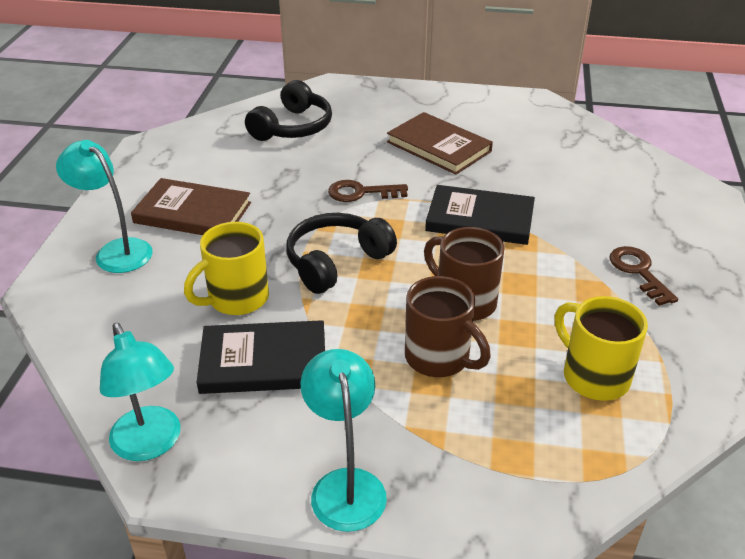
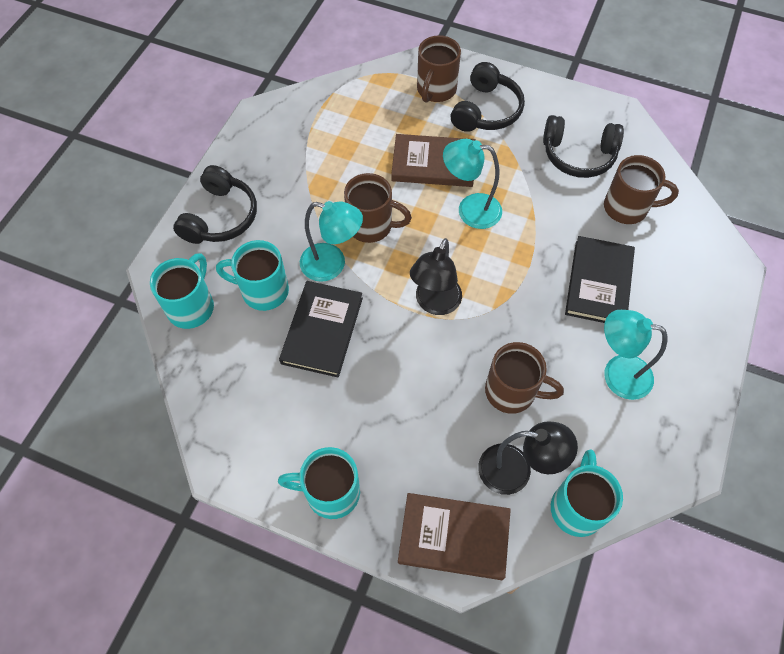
black headphones: 2 -> 3
black lamp: 0 -> 2
brown key: 2 -> 0
brown mug: 2 -> 4
turquoise mug: 0 -> 4
yellow mug: 2 -> 0

